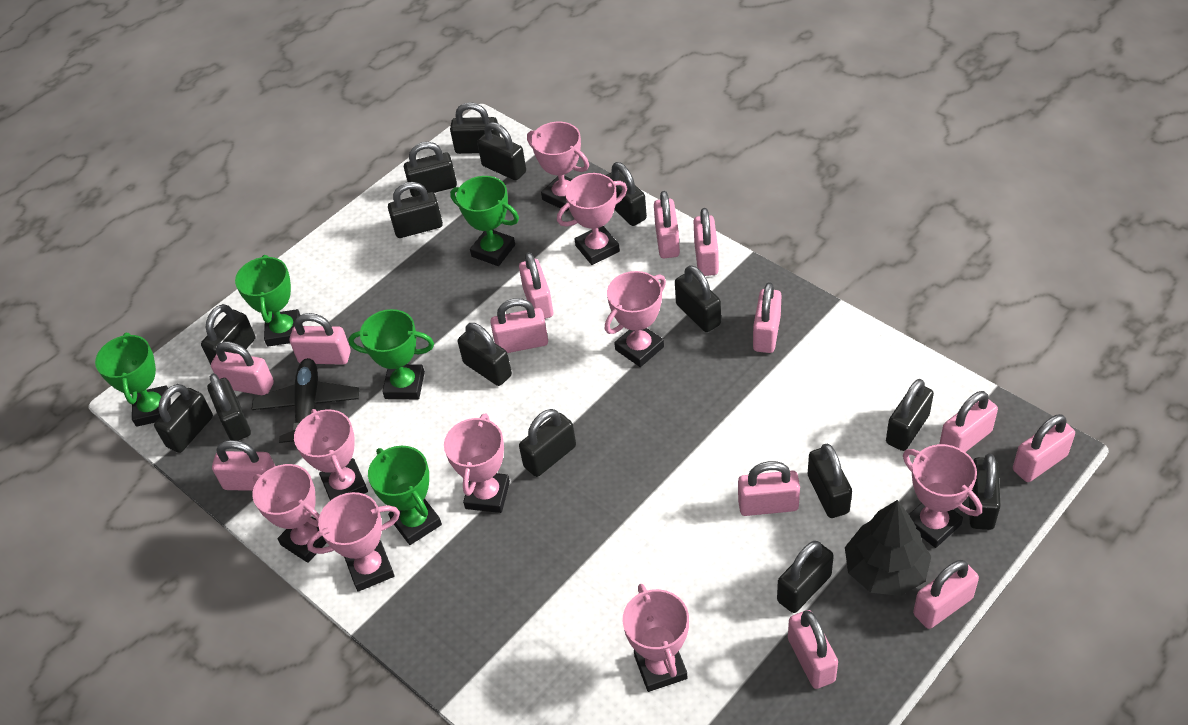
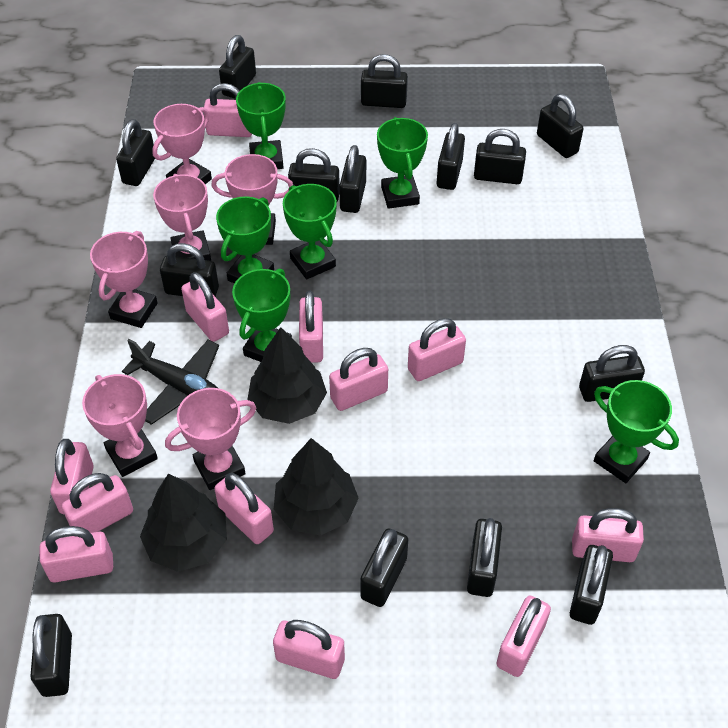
black padlock: 15 -> 14
black tree: 1 -> 3
green trophy: 5 -> 6
pink padlock: 13 -> 12
pink trophy: 9 -> 6

